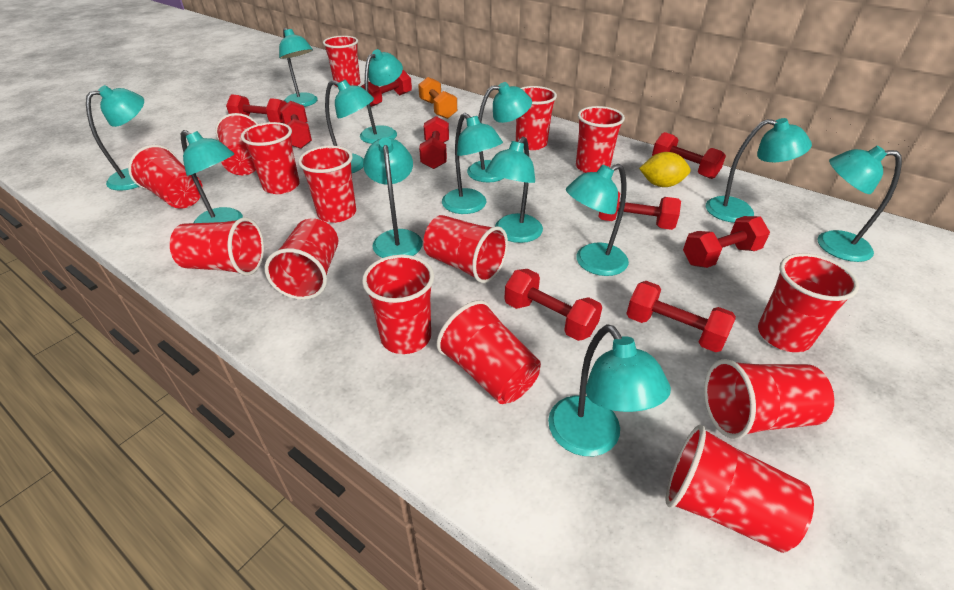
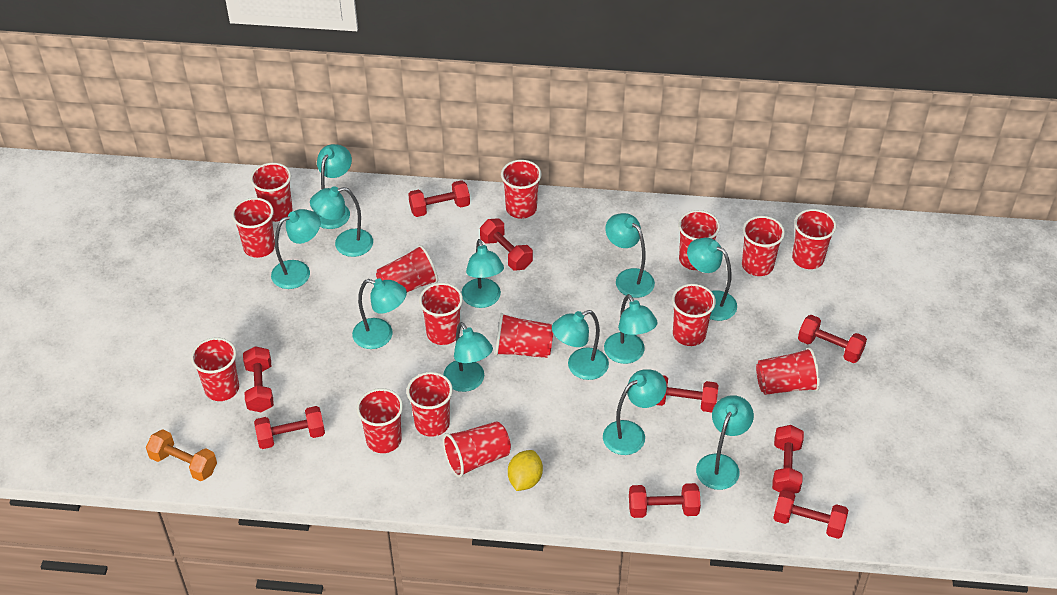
turquoise lamp: 13 -> 12

